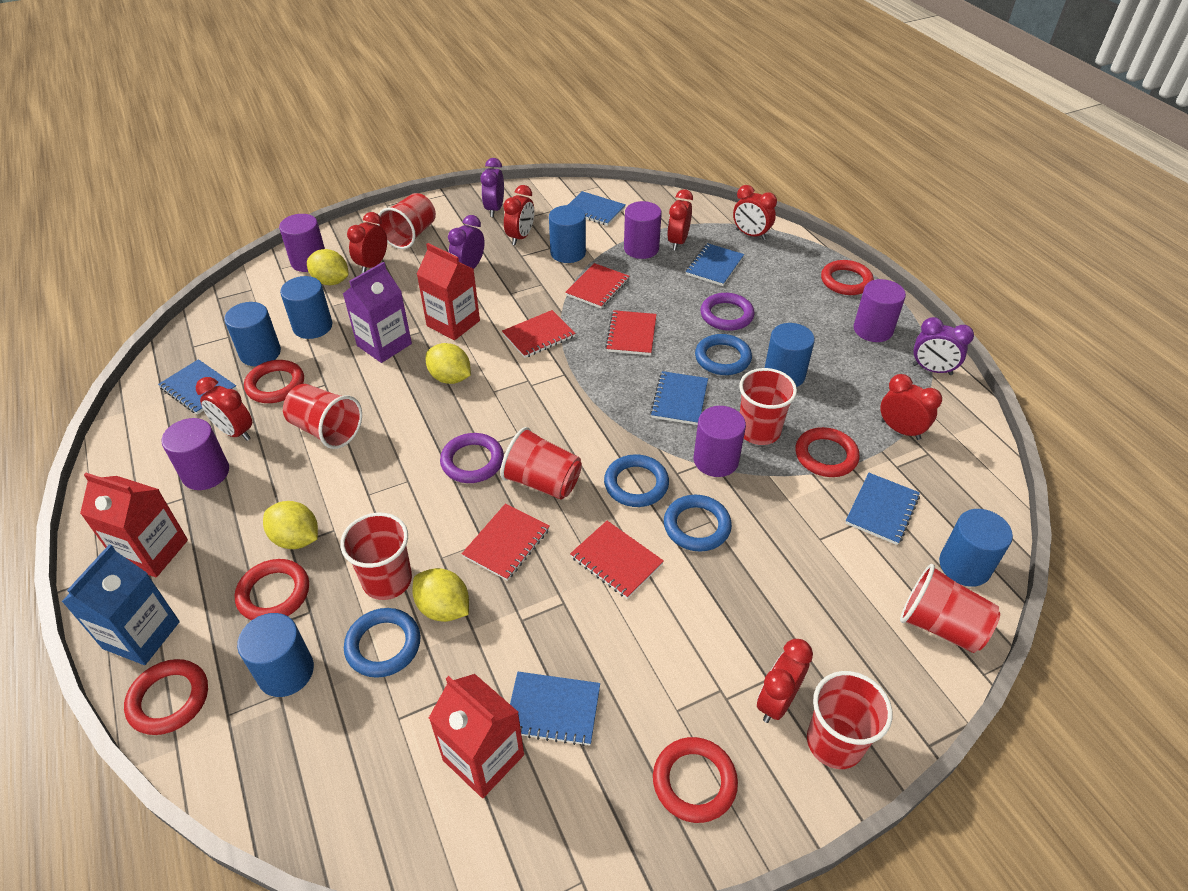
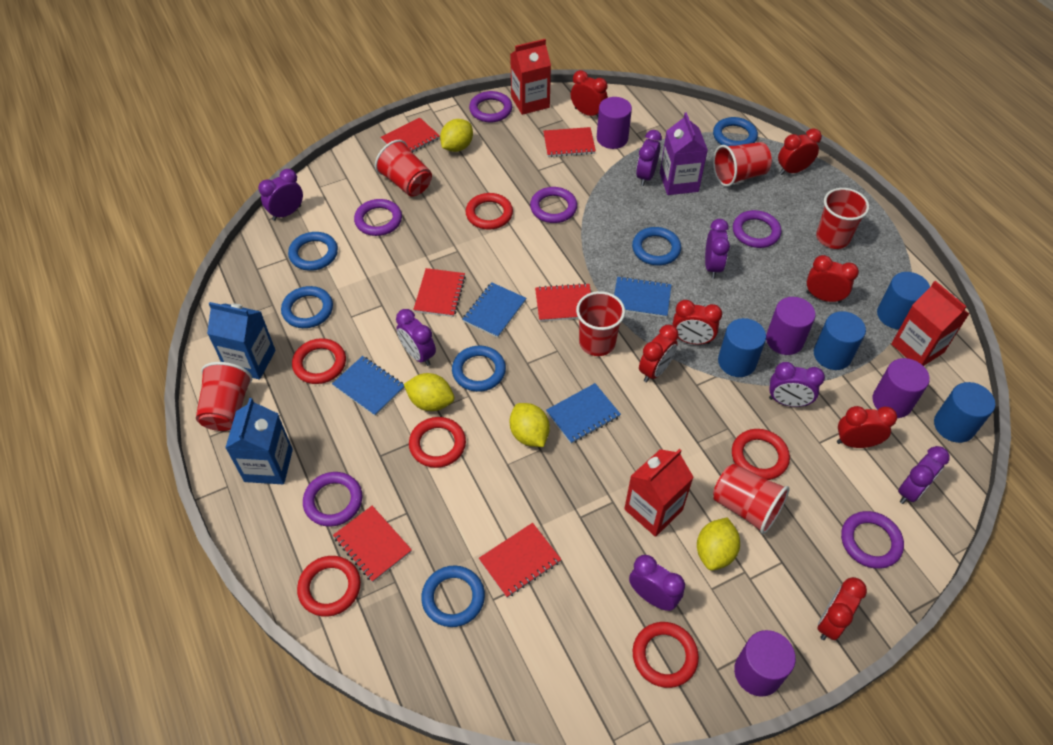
blue carton: 1 -> 2
blue cylinder: 6 -> 4
blue notebook: 6 -> 4
blue ring: 4 -> 6
purple clock: 3 -> 7
purple cylinder: 5 -> 4
purple ring: 2 -> 6
red cup: 7 -> 6
red notebook: 5 -> 6

